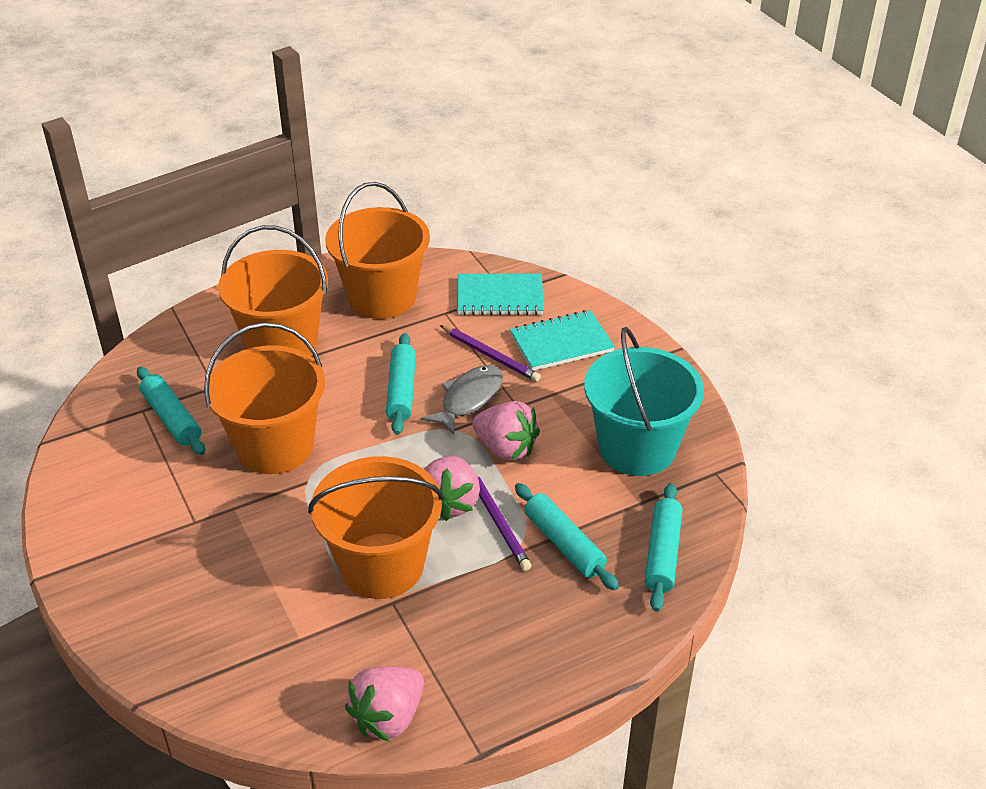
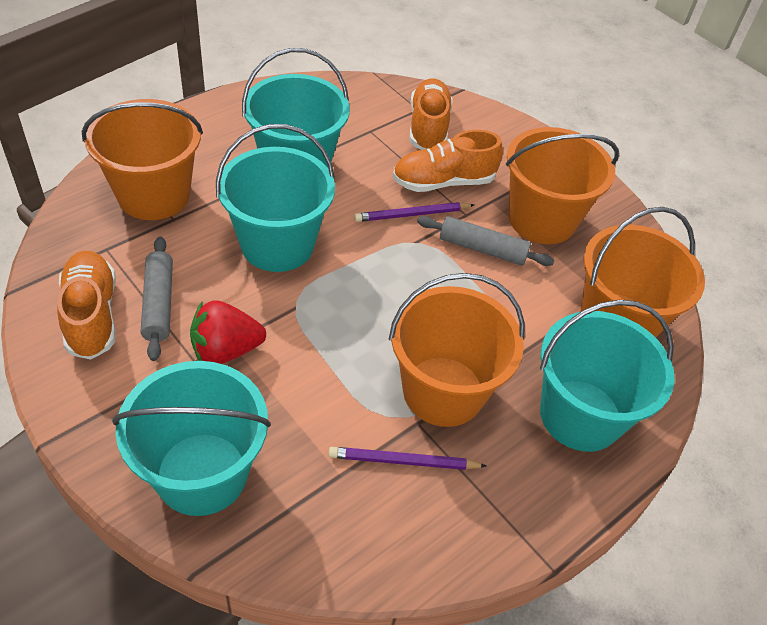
grey fish: 1 -> 0
grey rolling pin: 0 -> 2
orange shoe: 0 -> 3
pink strawberry: 3 -> 0
red strawberry: 0 -> 1
turquoise bucket: 1 -> 4
turquoise notebook: 2 -> 0
turquoise rolling pin: 4 -> 0

